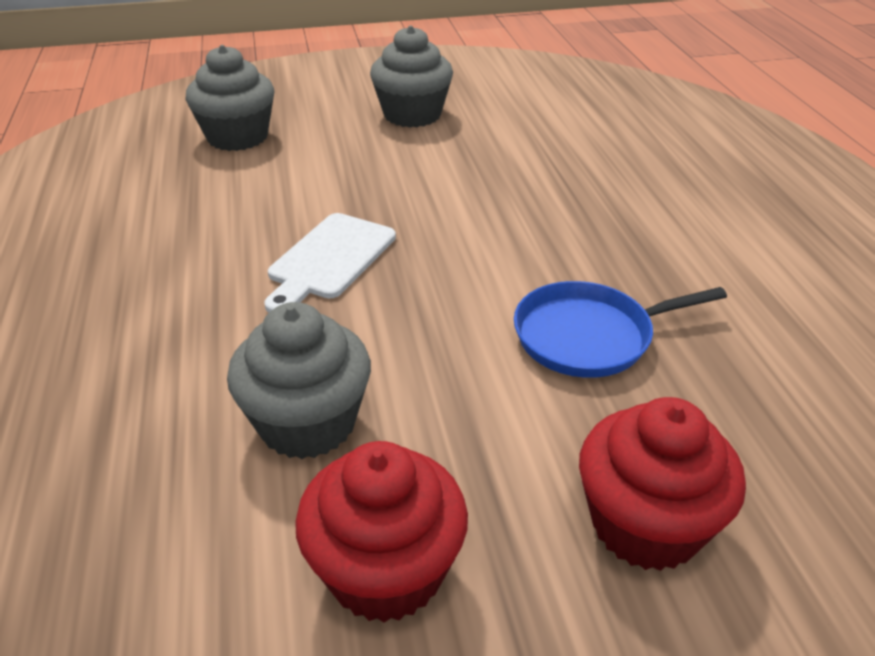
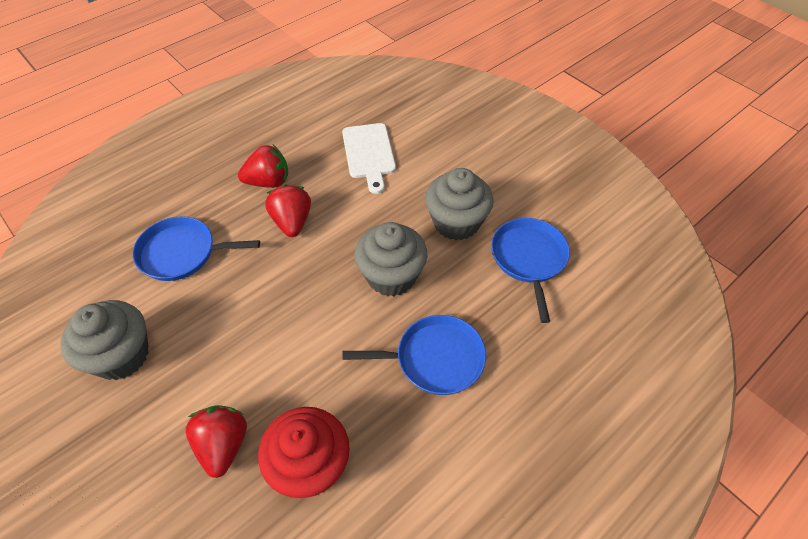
blue pan: 1 -> 3
red cupcake: 2 -> 1
red strawberry: 0 -> 3

